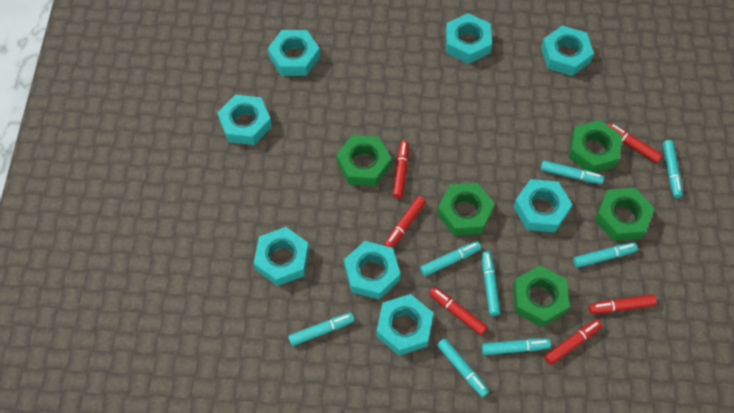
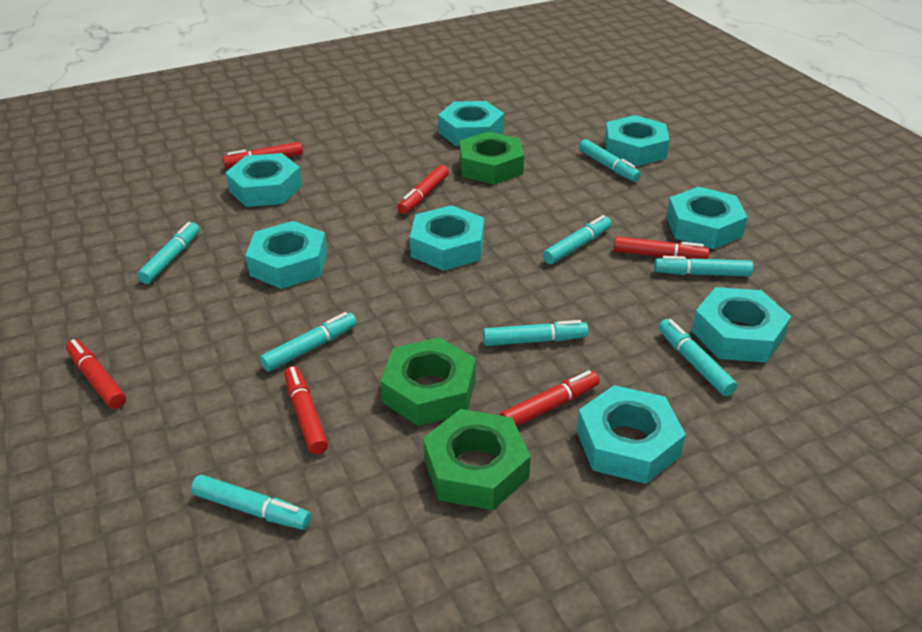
green nut: 5 -> 3

